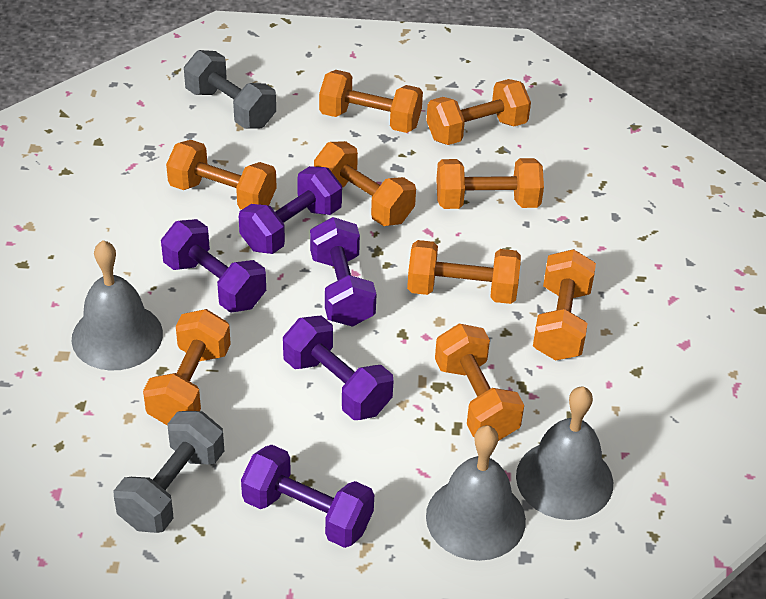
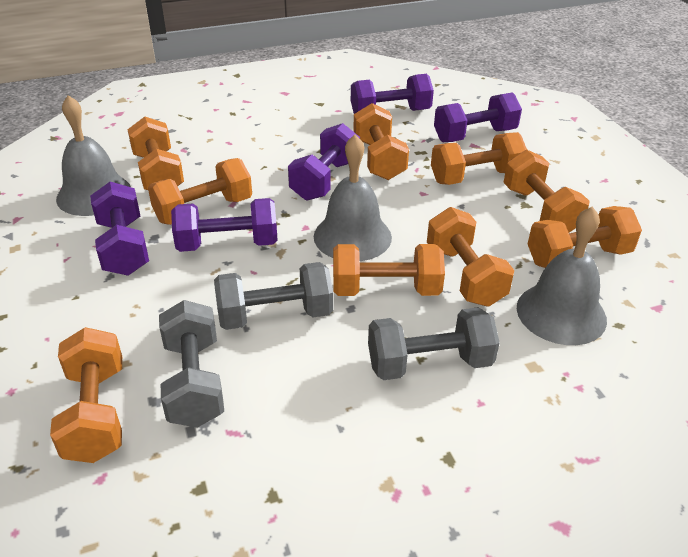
grey dumbbell: 2 -> 3

